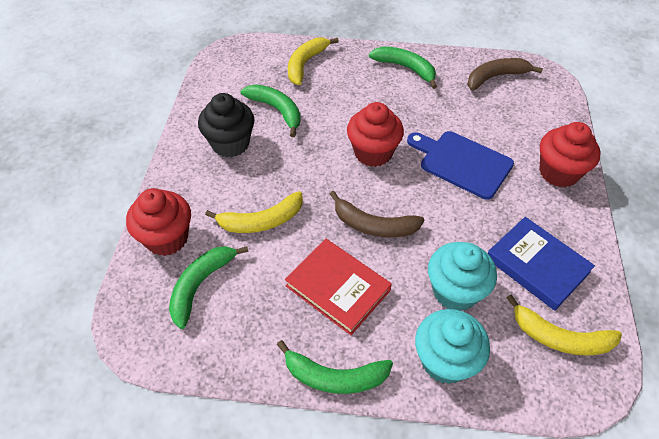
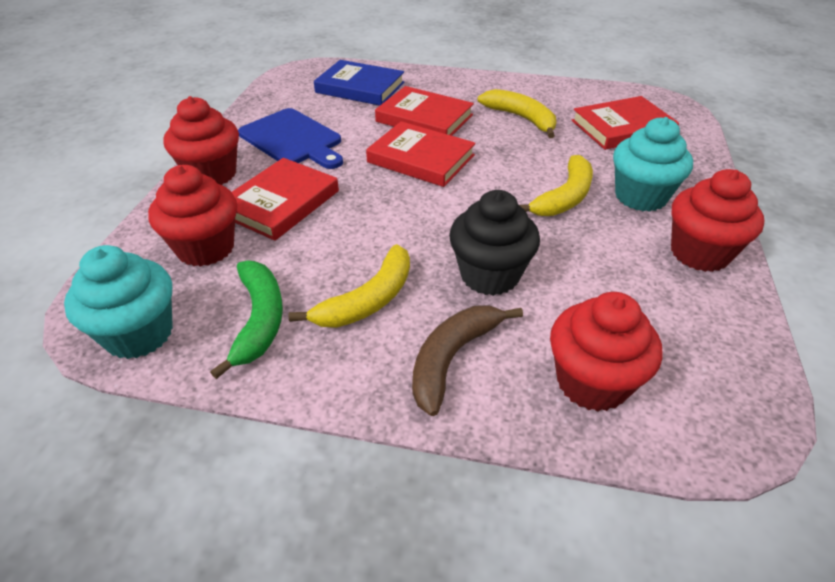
brown banana: 2 -> 1
green banana: 4 -> 1
red book: 1 -> 4
red cupcake: 3 -> 4

